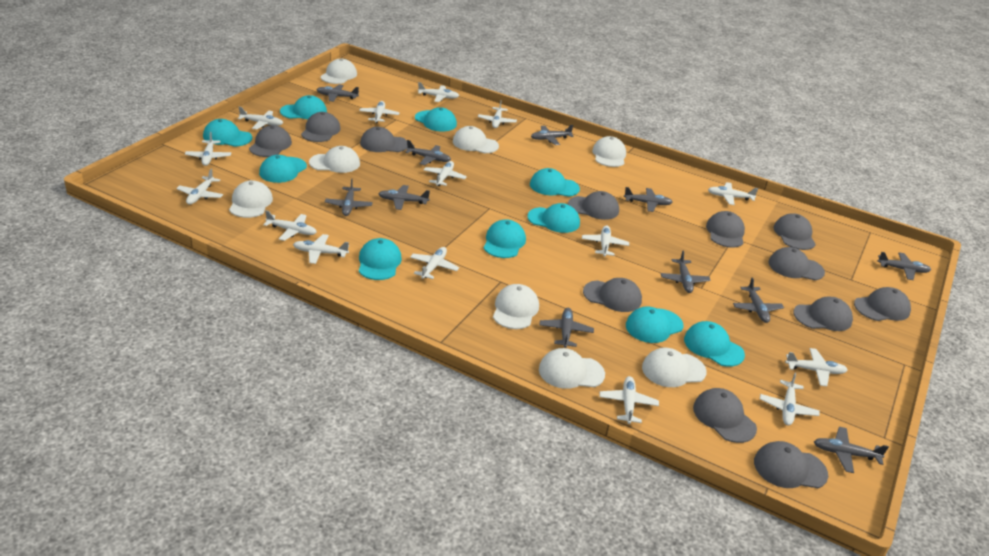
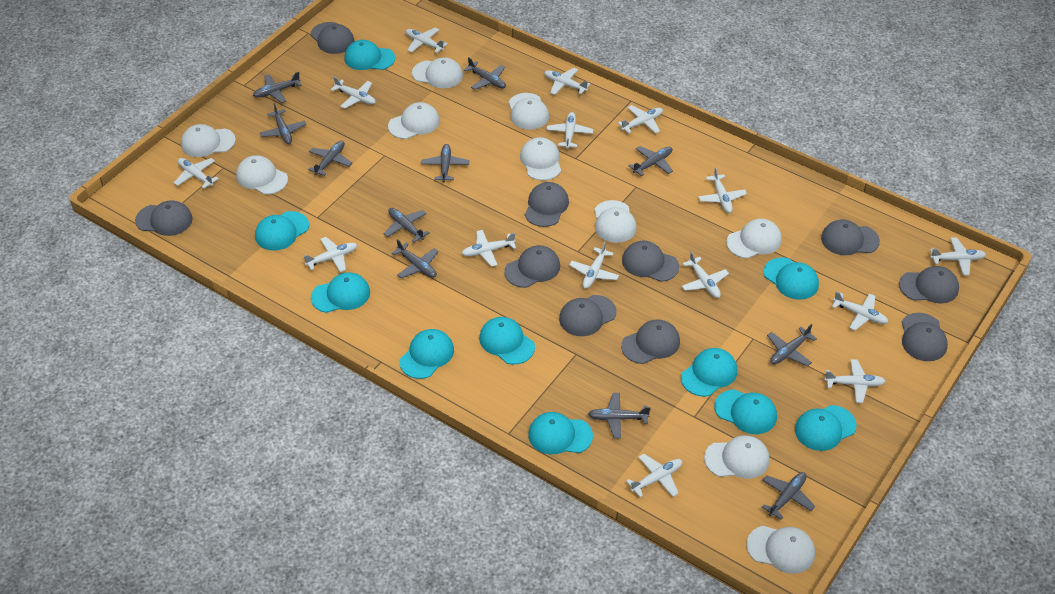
grey cap: 12 -> 10
white cap: 8 -> 10

